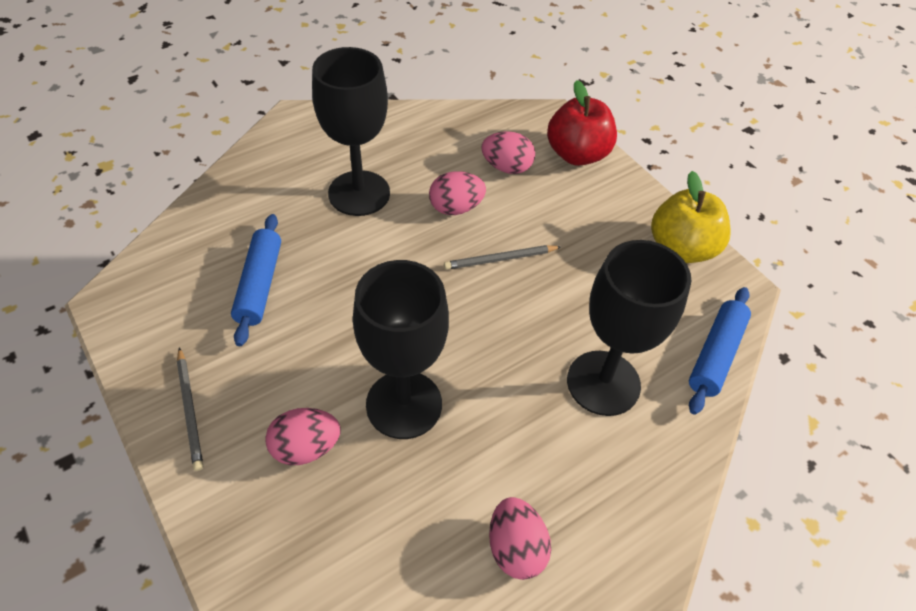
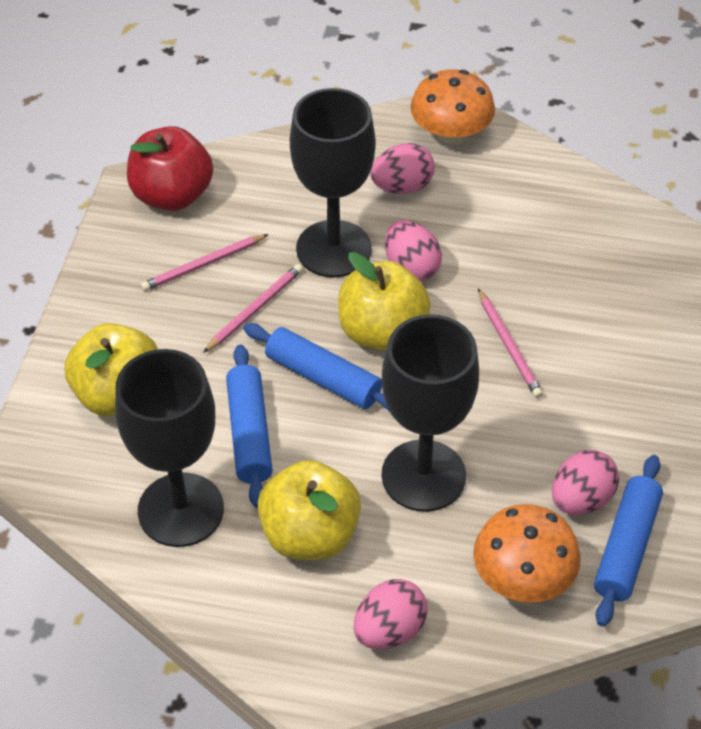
blue rolling pin: 2 -> 3
grey pencil: 2 -> 0
orange mushroom: 0 -> 2
pink pencil: 0 -> 3
yellow apple: 1 -> 3

